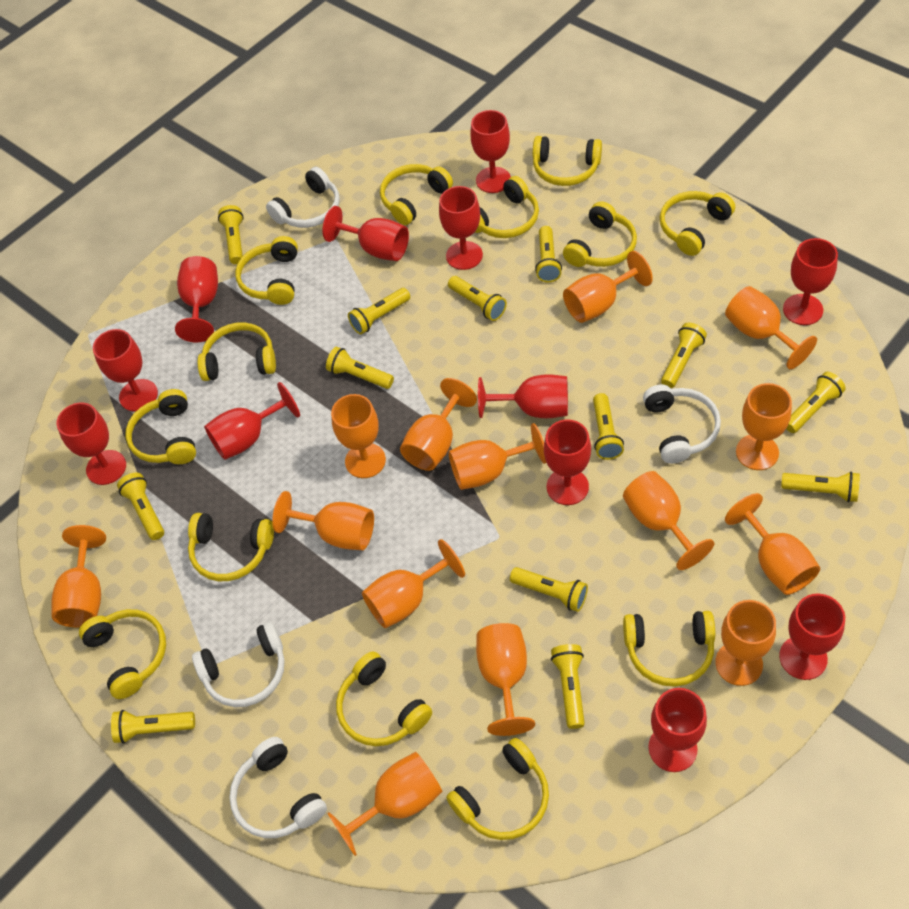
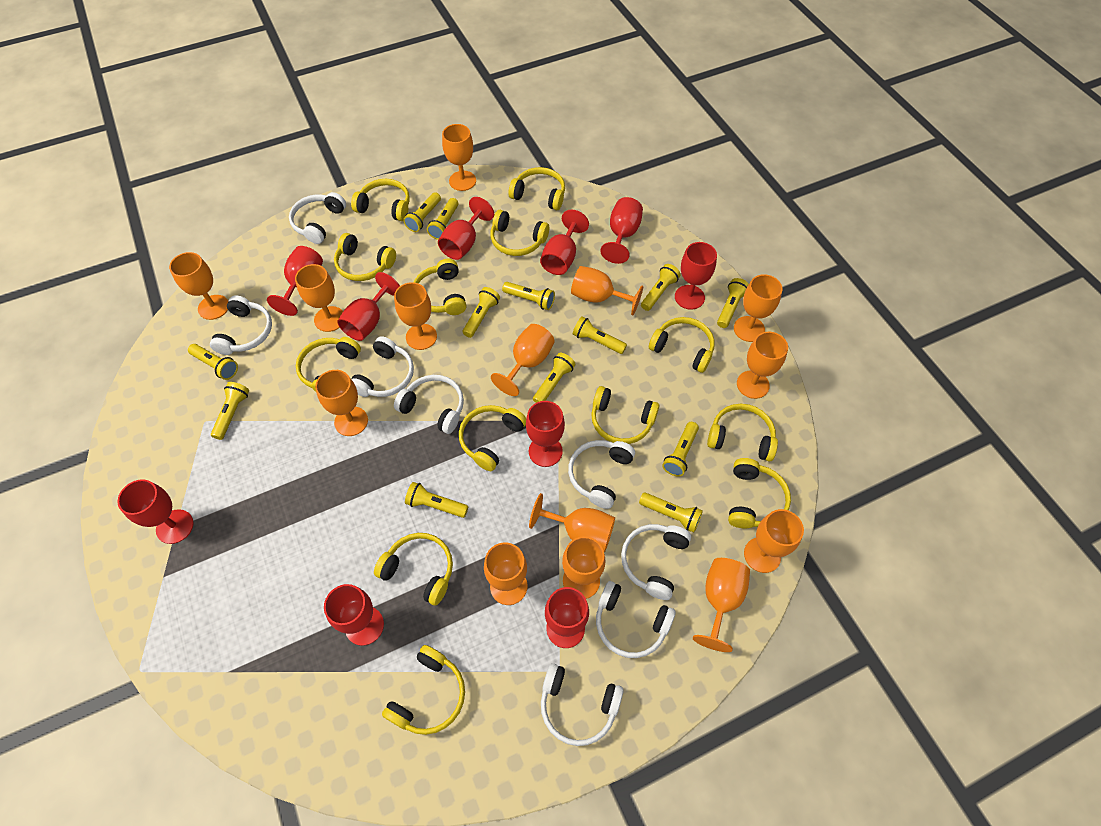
red goblet: 12 -> 10
white headphones: 4 -> 8

